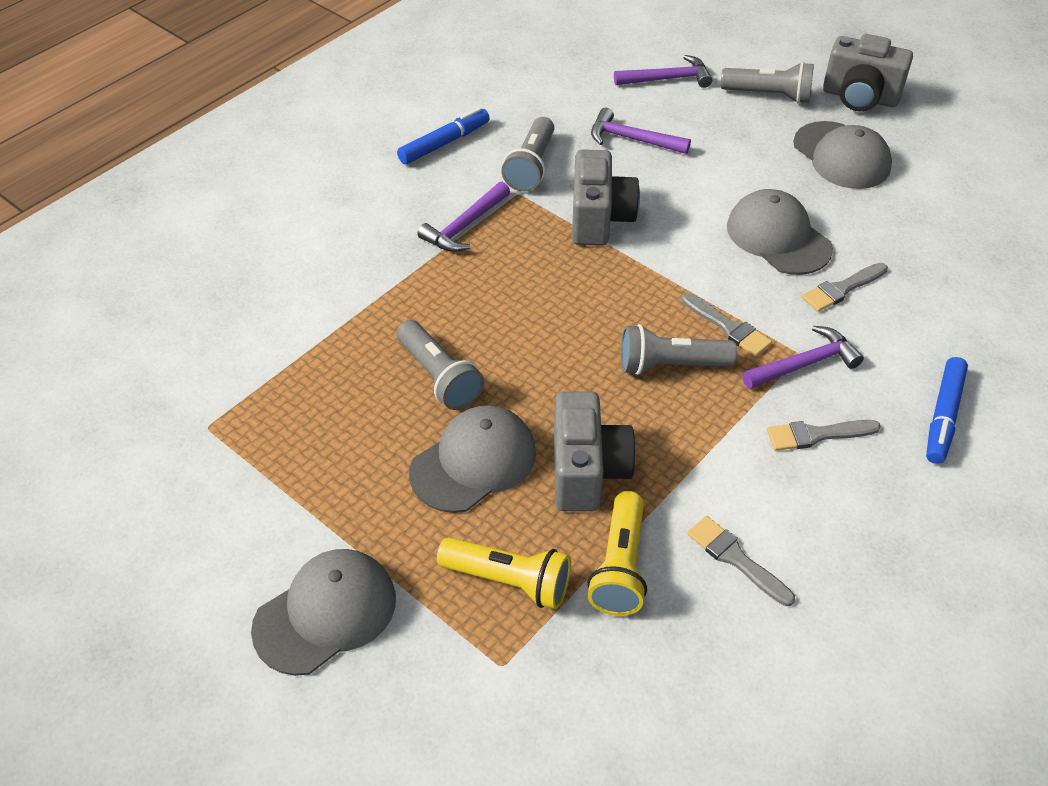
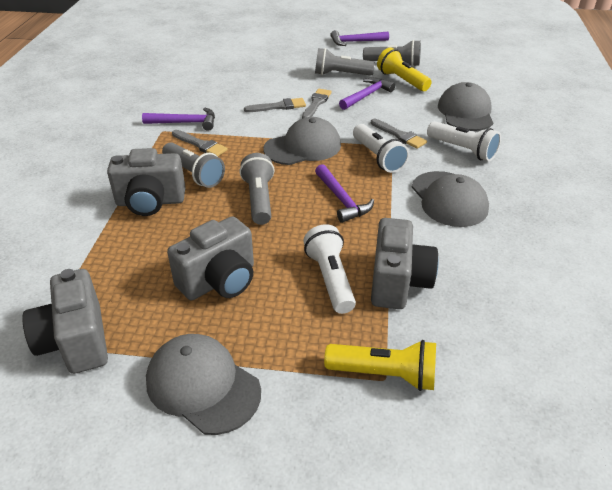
blue marker: 2 -> 0
grey camera: 3 -> 4
white flashlight: 0 -> 3

